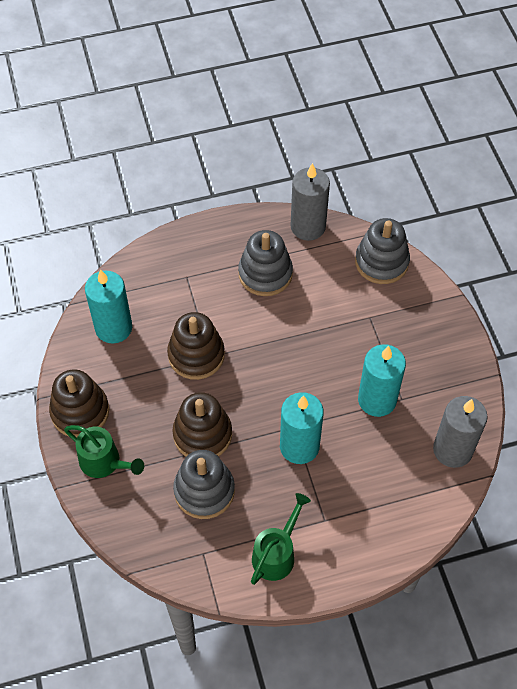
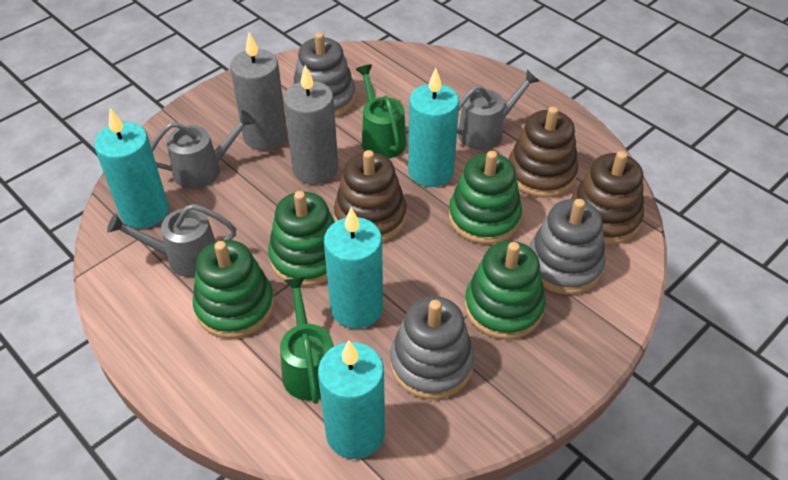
green stacking toy: 0 -> 4
grey watering can: 0 -> 3
turquoise candle: 3 -> 4

